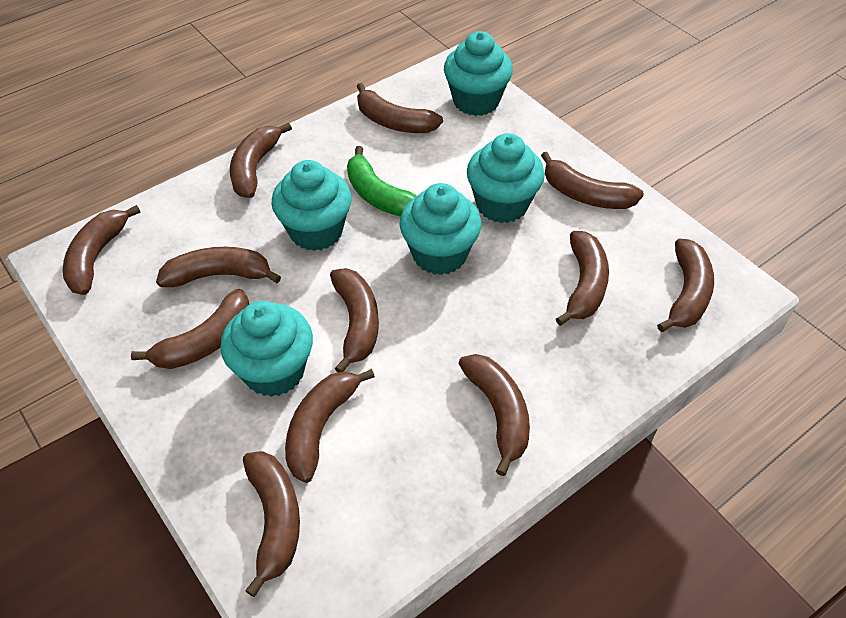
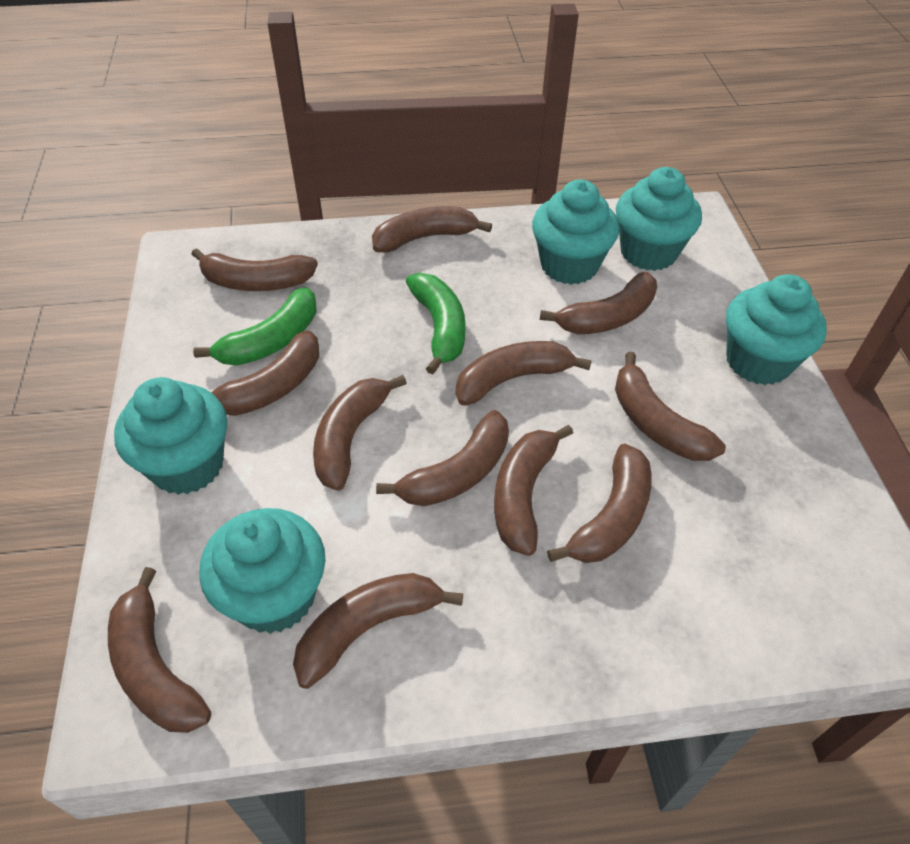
green banana: 1 -> 2

